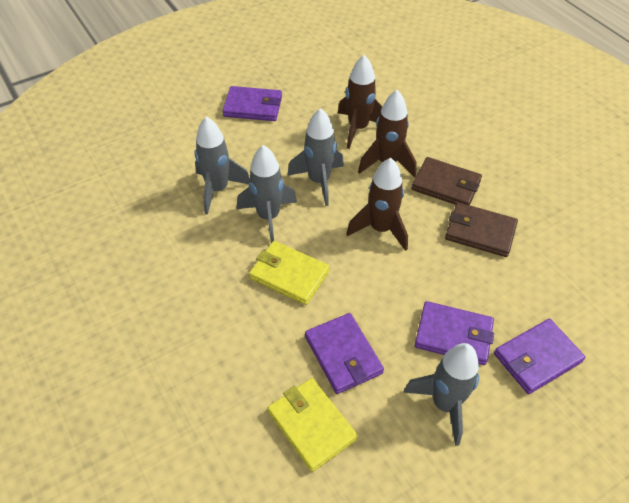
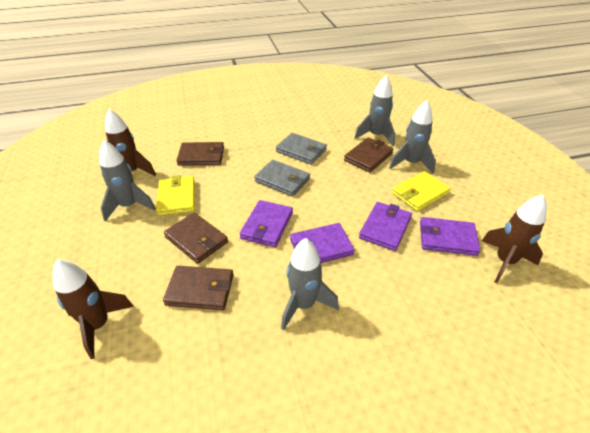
brown wallet: 2 -> 4
grey wallet: 0 -> 2

